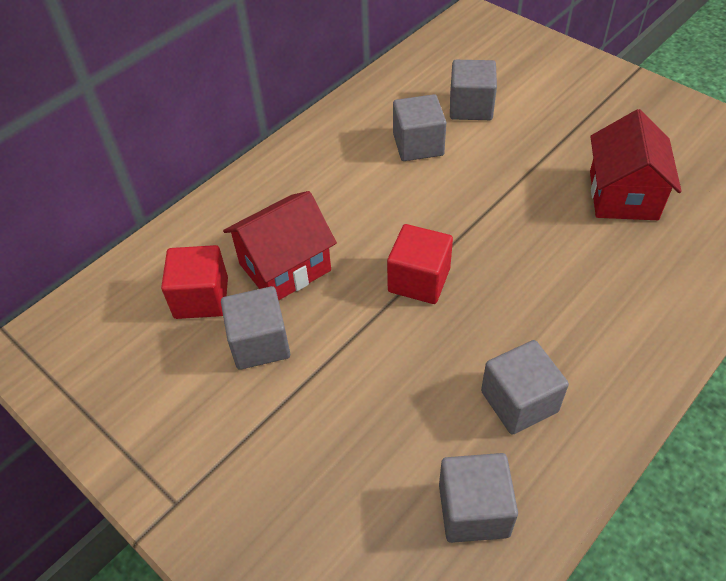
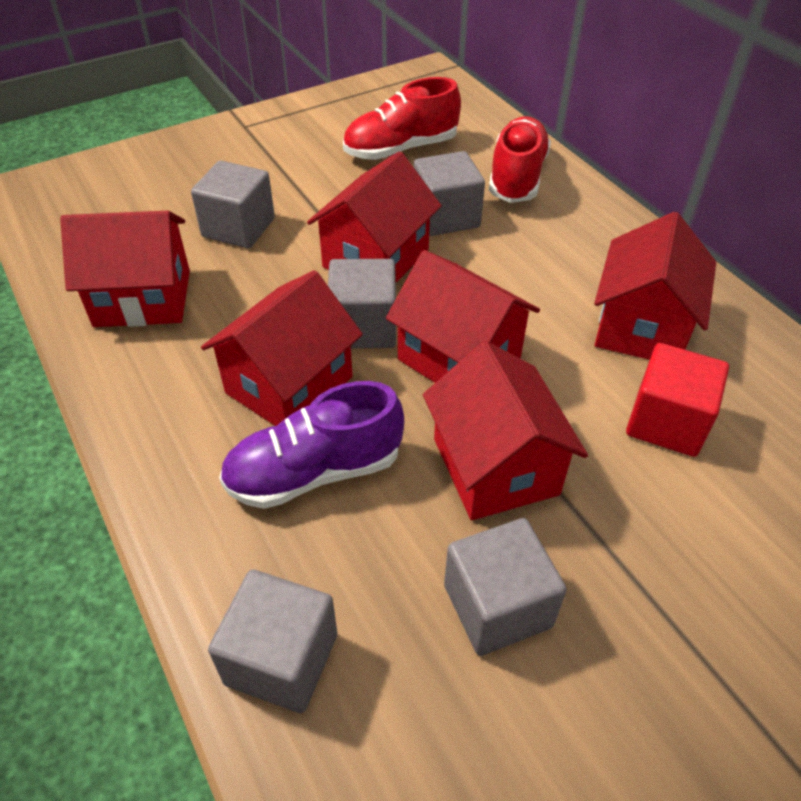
purple shoe: 0 -> 1
red cube: 2 -> 1
red house: 2 -> 6
red shoe: 0 -> 2

